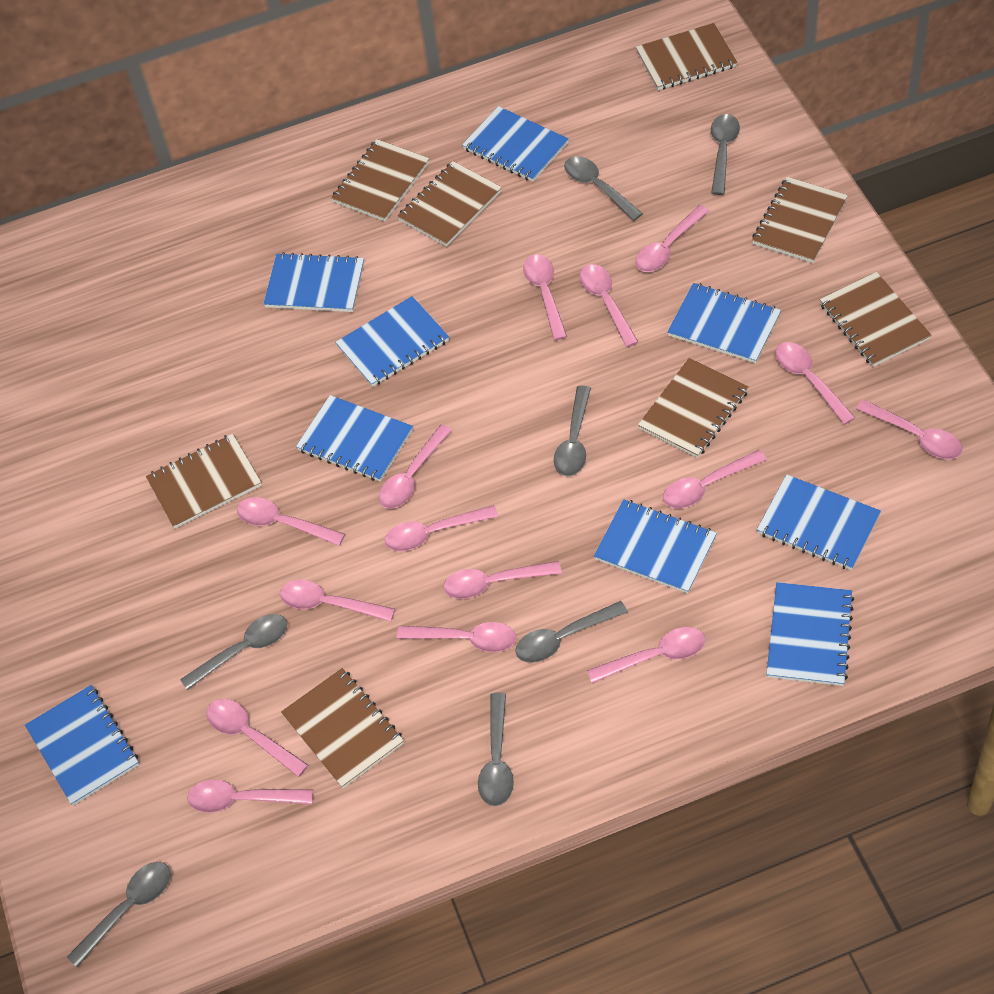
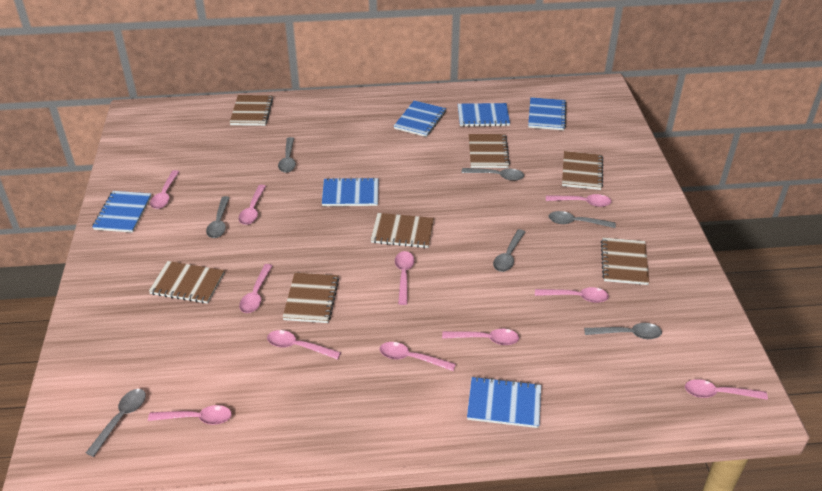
blue notebook: 9 -> 6
brown notebook: 8 -> 7
pink spoon: 15 -> 11

